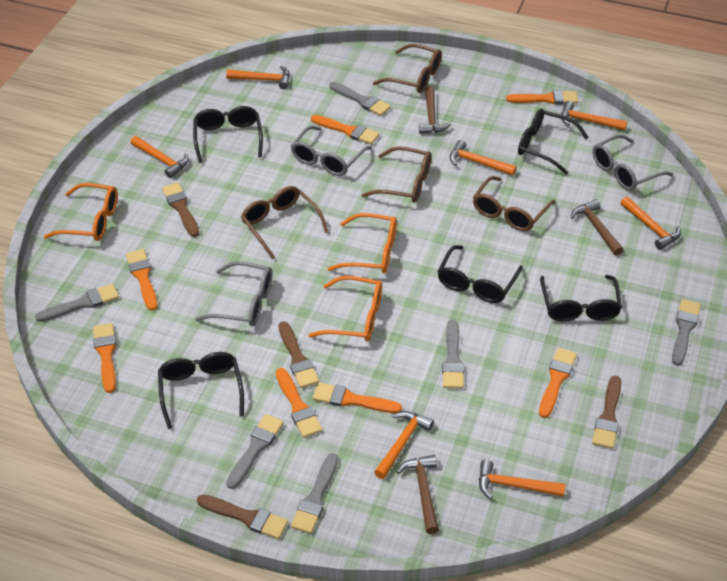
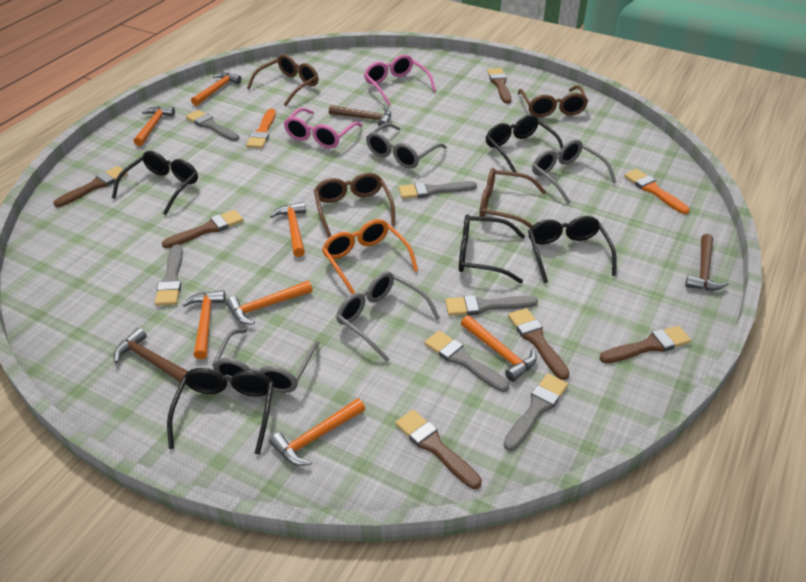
brown brush: 4 -> 6
grey glasses: 3 -> 4
orange brush: 7 -> 2
orange glasses: 3 -> 1
pink glasses: 0 -> 2

